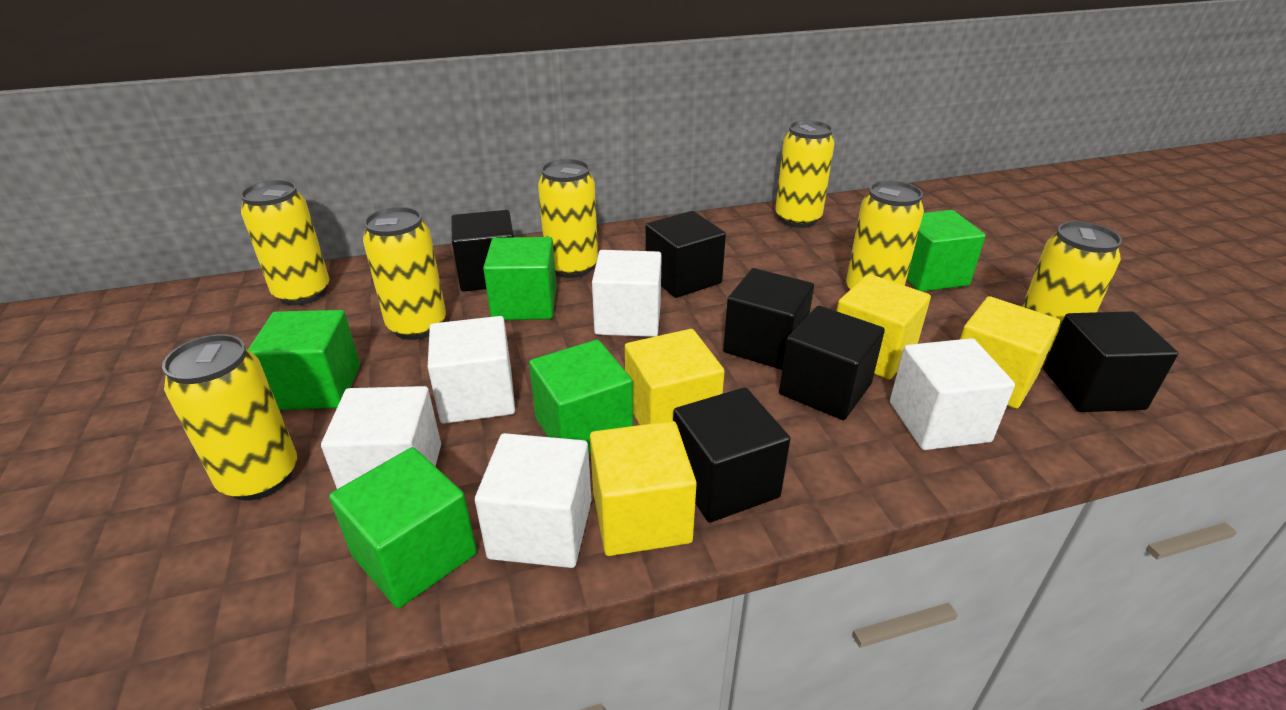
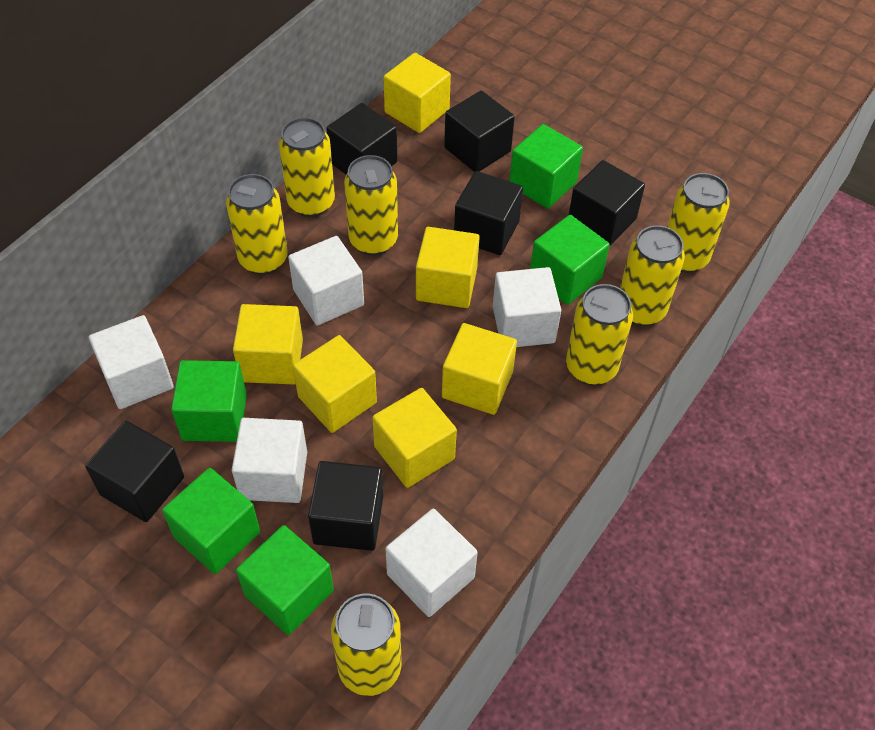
yellow cube: 4 -> 6

